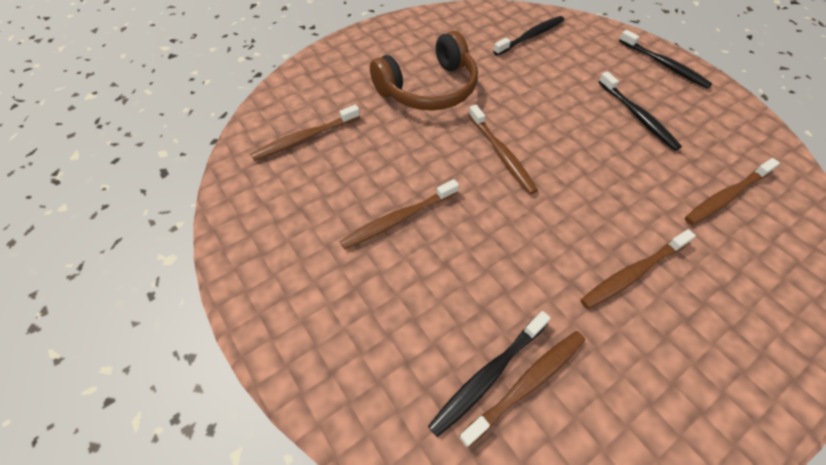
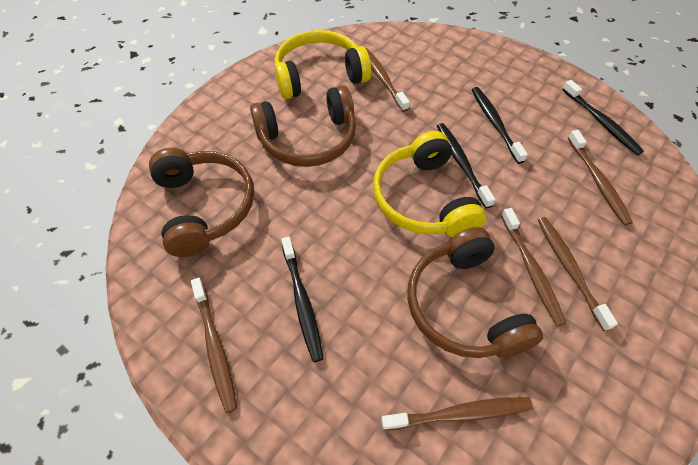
brown headphones: 1 -> 3
yellow headphones: 0 -> 2

